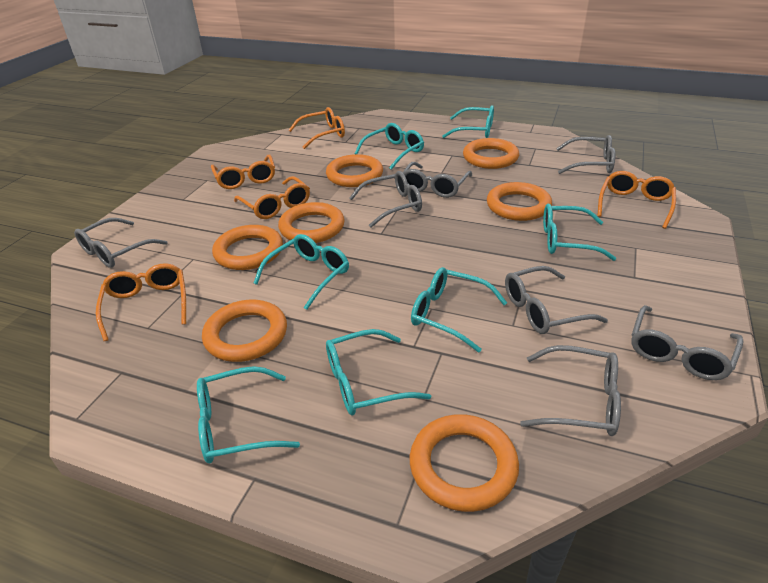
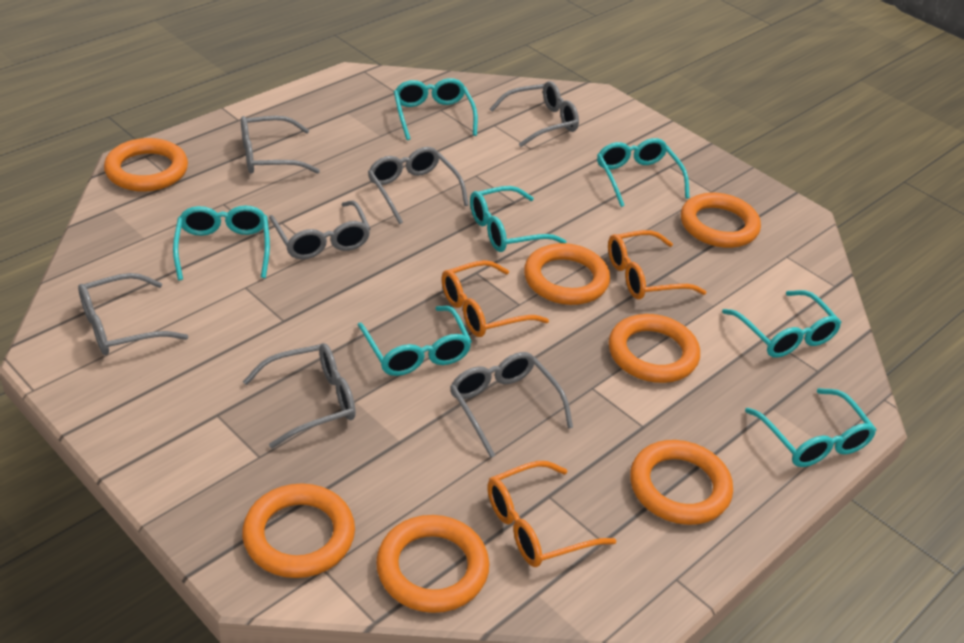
orange glasses: 5 -> 3

